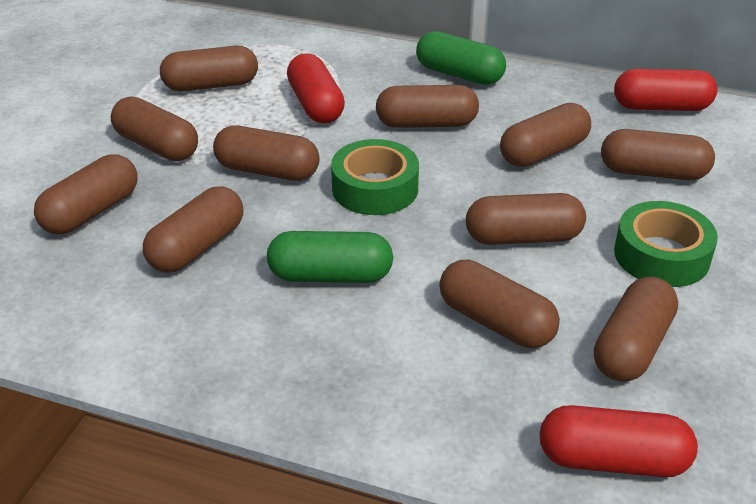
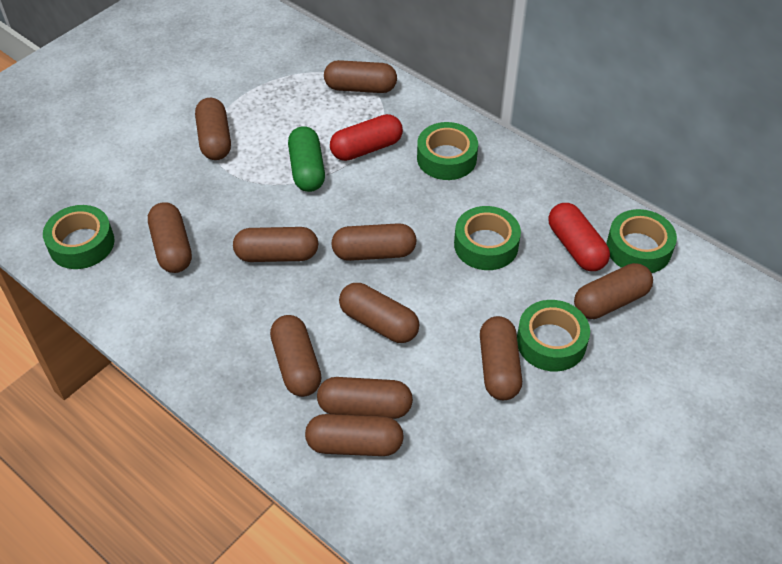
green capsule: 2 -> 1
green tape: 2 -> 5
red capsule: 3 -> 2

